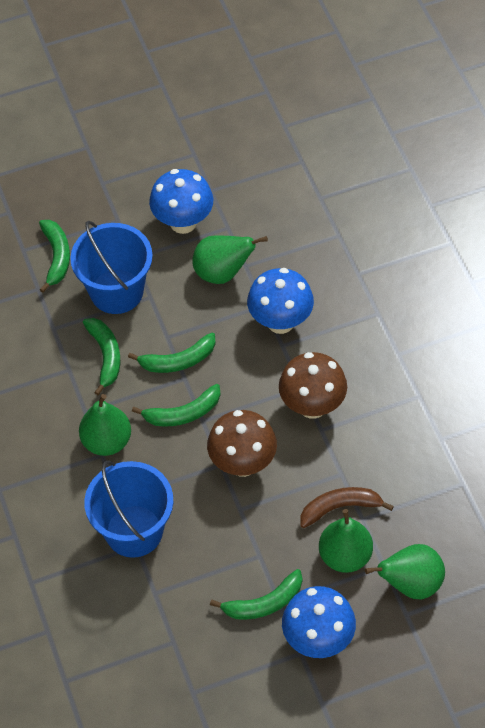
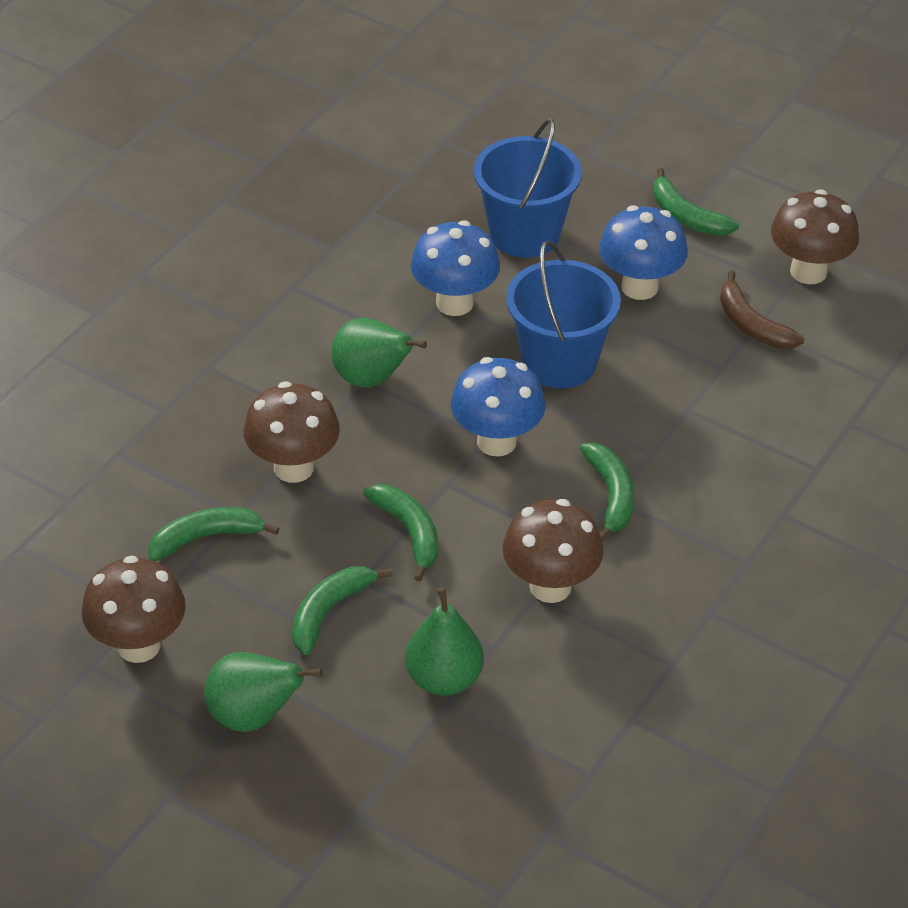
brown mushroom: 2 -> 4
green pear: 4 -> 3

